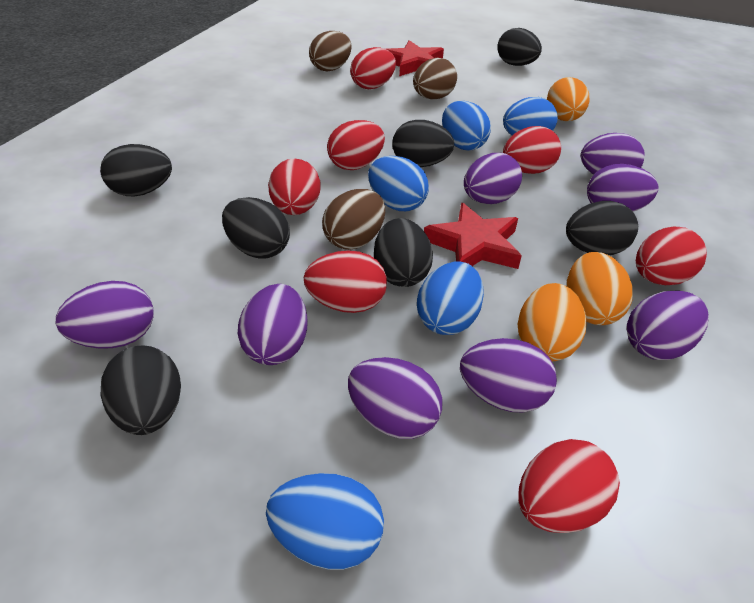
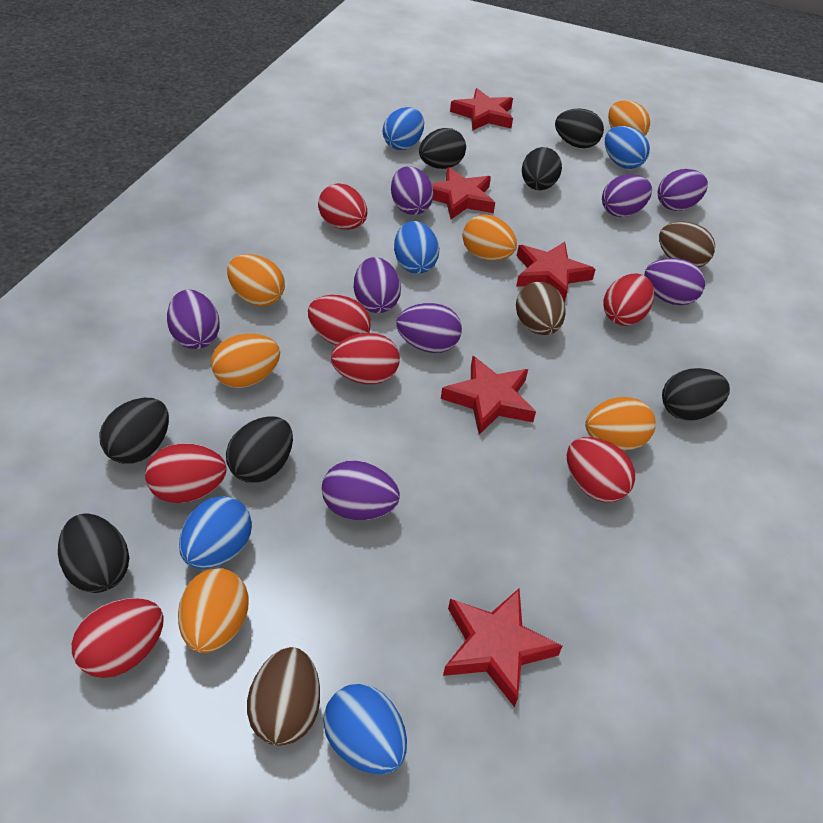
orange egg: 3 -> 6
red star: 2 -> 5

